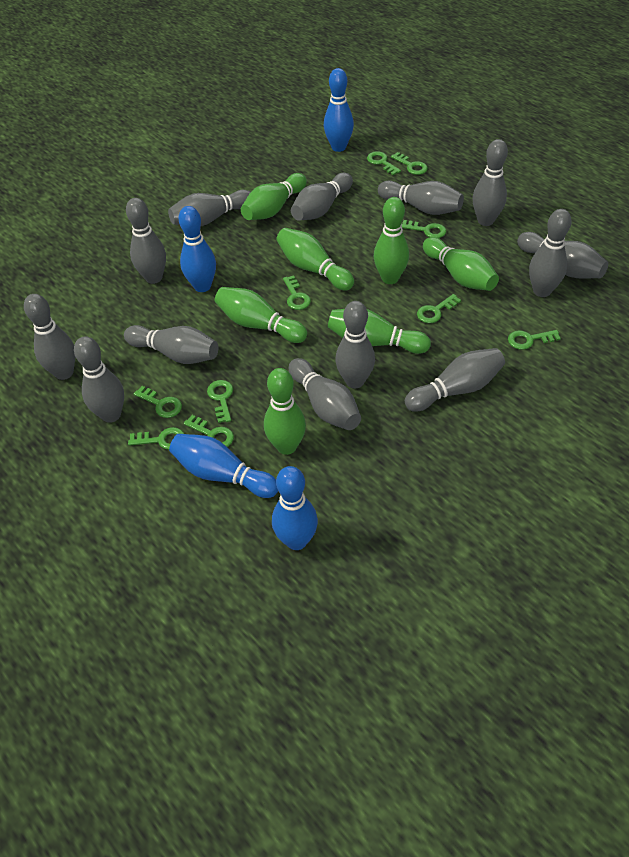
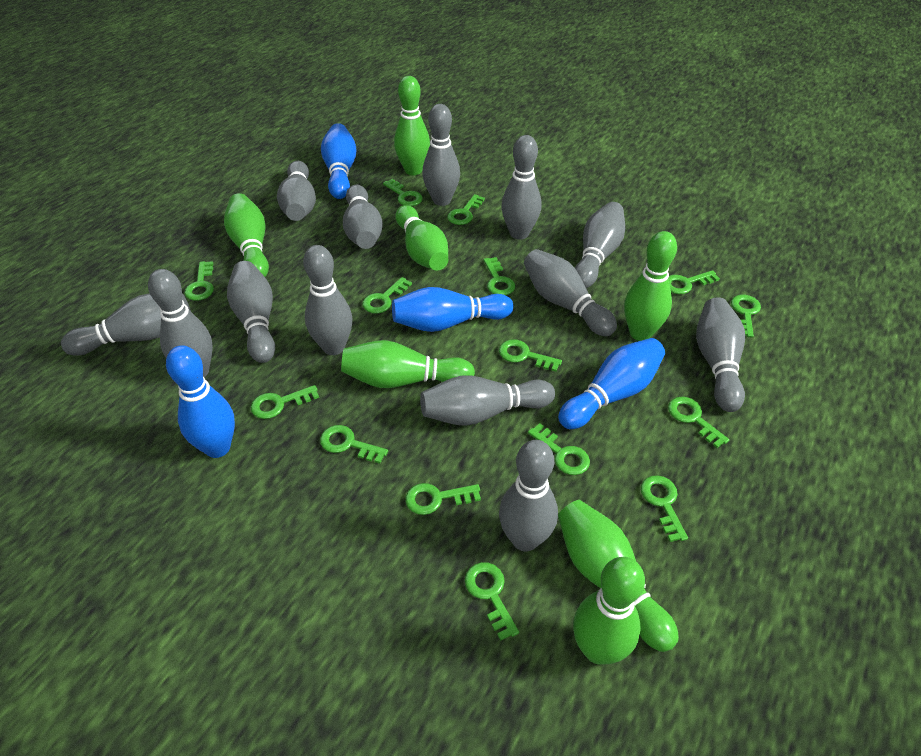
green key: 10 -> 15

